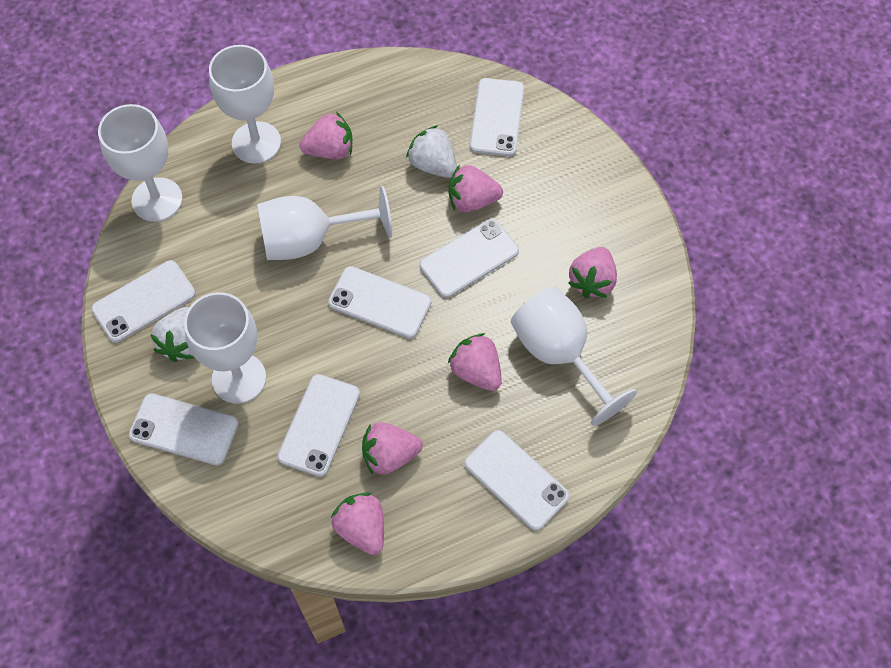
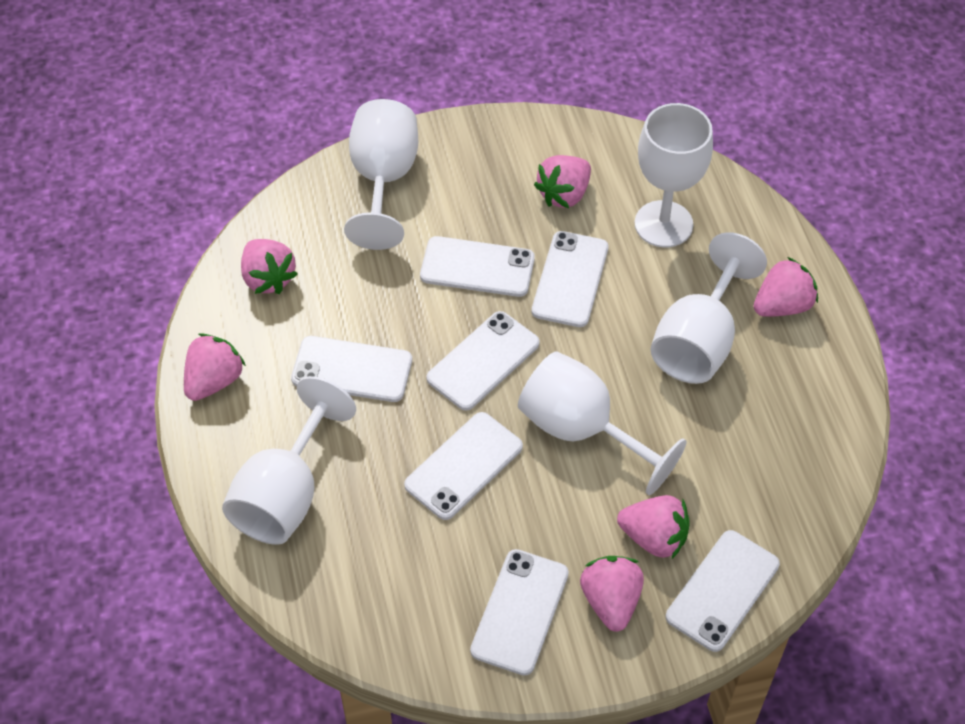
white strawberry: 2 -> 0

